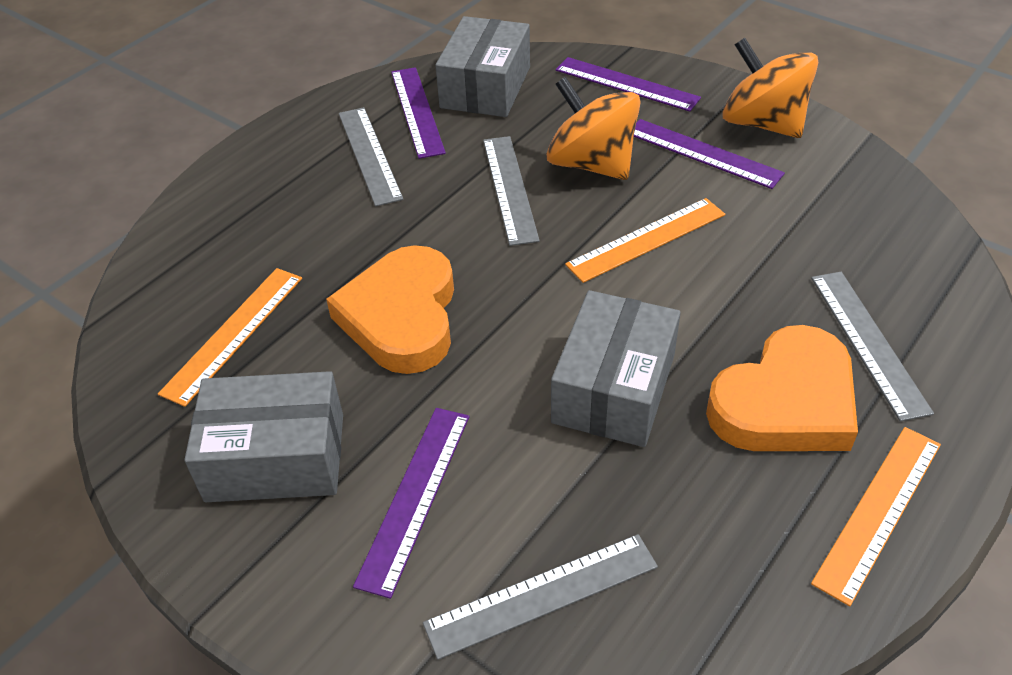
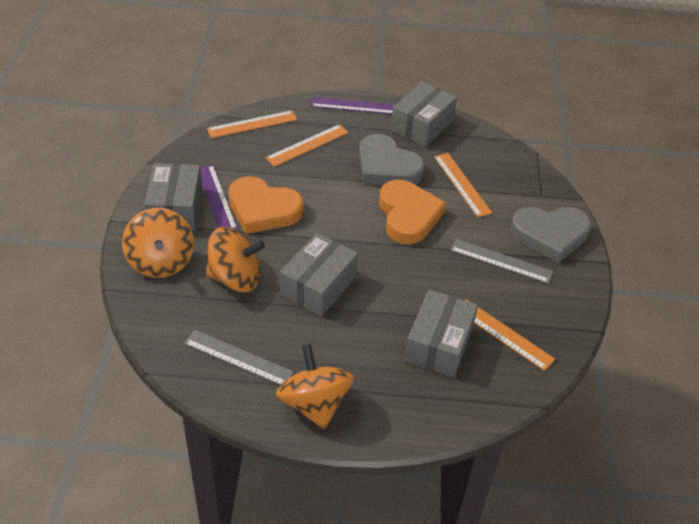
grey box: 3 -> 4
grey heart: 0 -> 2
grey ruler: 4 -> 2
orange ruler: 3 -> 4
orange spinning top: 2 -> 3
purple ruler: 4 -> 2

